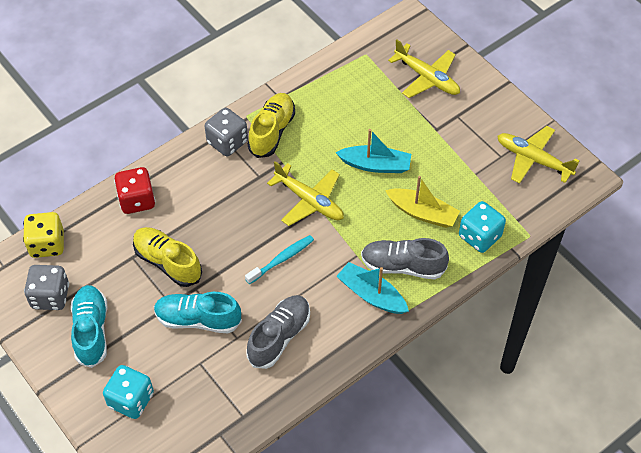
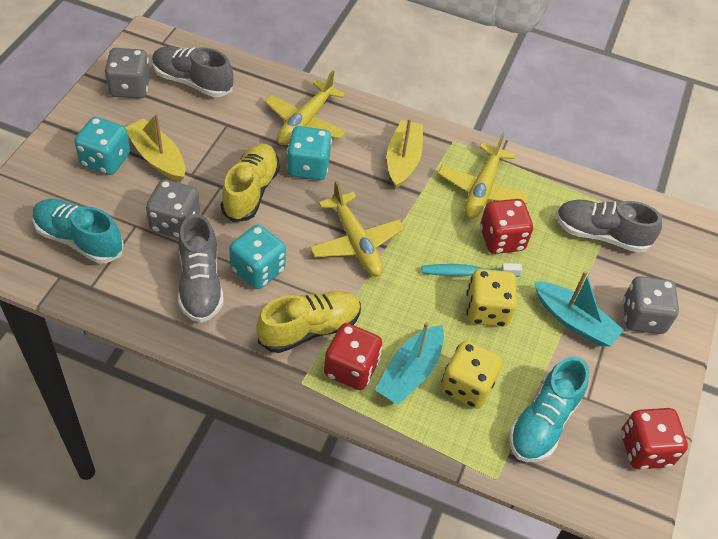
grey dice: 2 -> 3
grey shoe: 2 -> 3
red dice: 1 -> 3
turquoise dice: 2 -> 3
yellow boat: 1 -> 2
yellow dice: 1 -> 2

